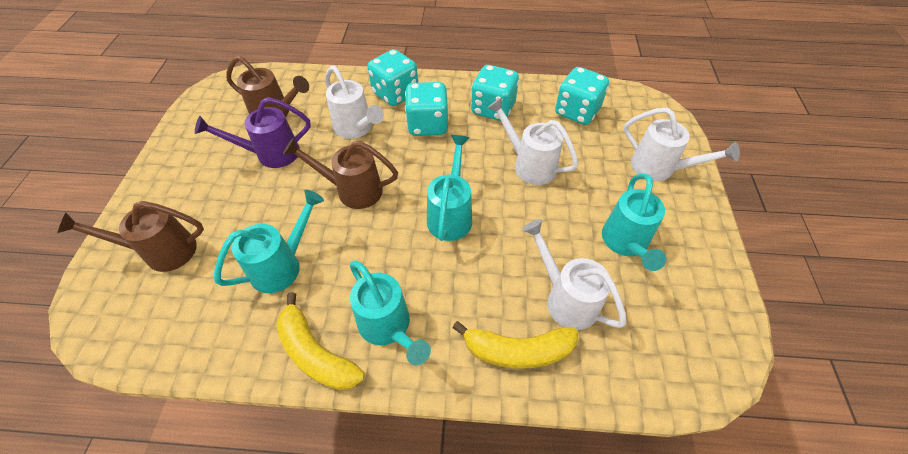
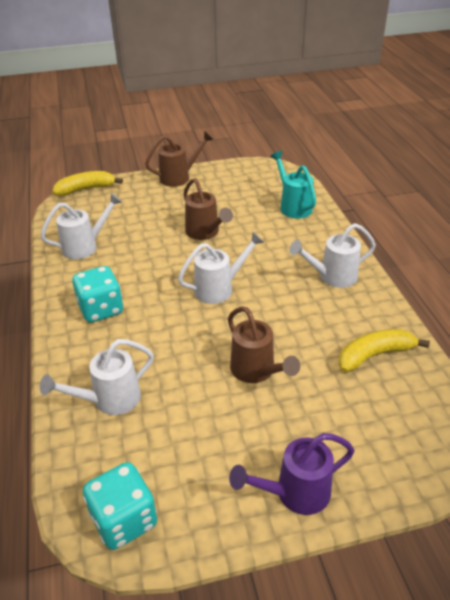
turquoise dice: 4 -> 2
turquoise watering can: 4 -> 1

